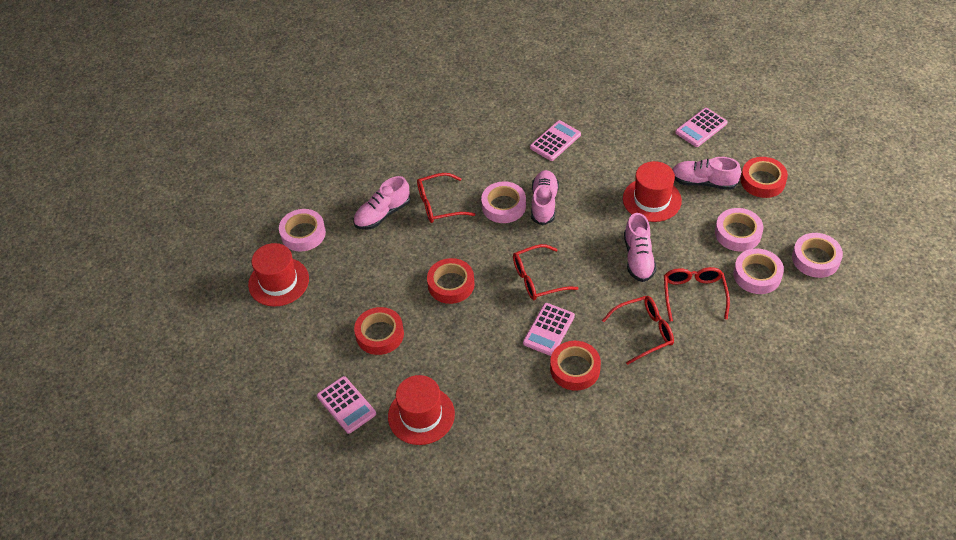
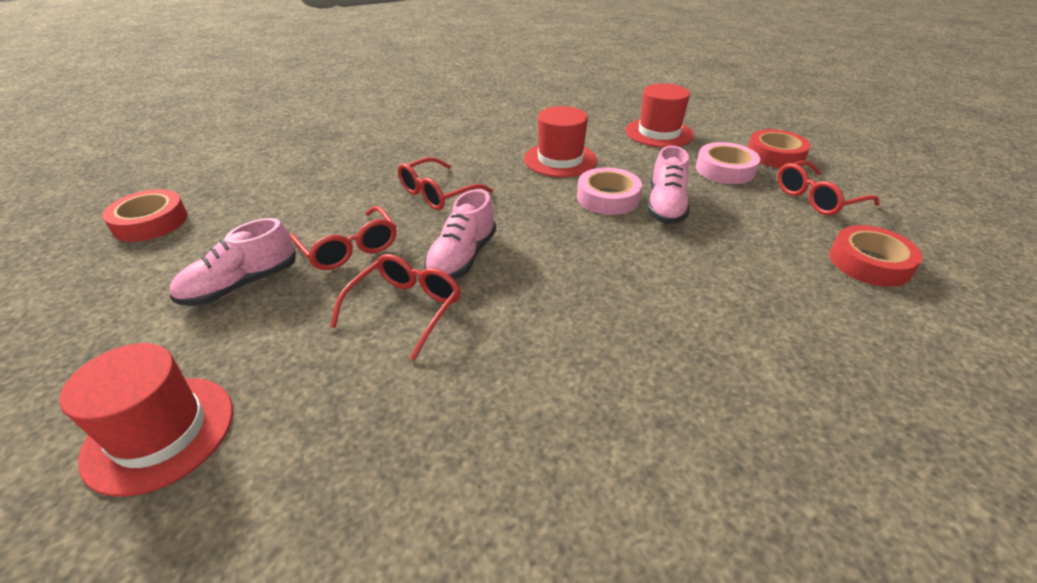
pink calculator: 4 -> 0
pink shoe: 4 -> 3
pink tape: 5 -> 2
red tape: 4 -> 3

